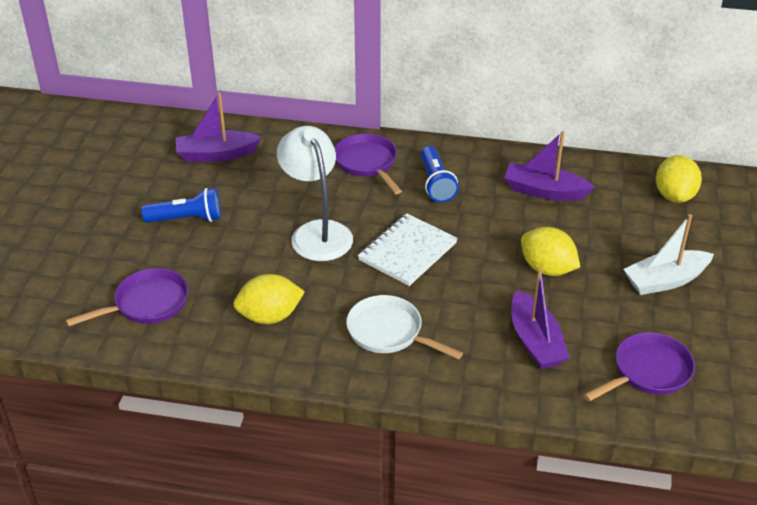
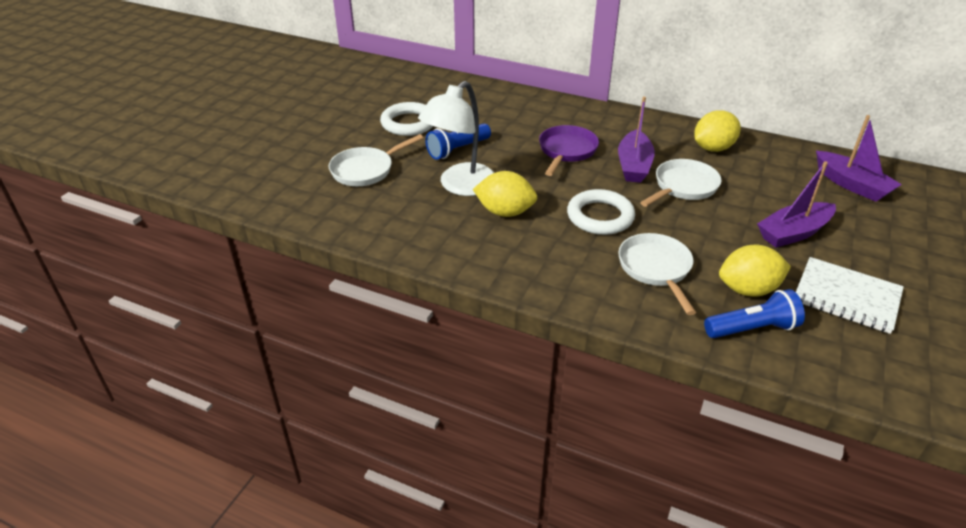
purple pan: 3 -> 1
white boat: 1 -> 0
white pan: 1 -> 3
white ring: 0 -> 2

